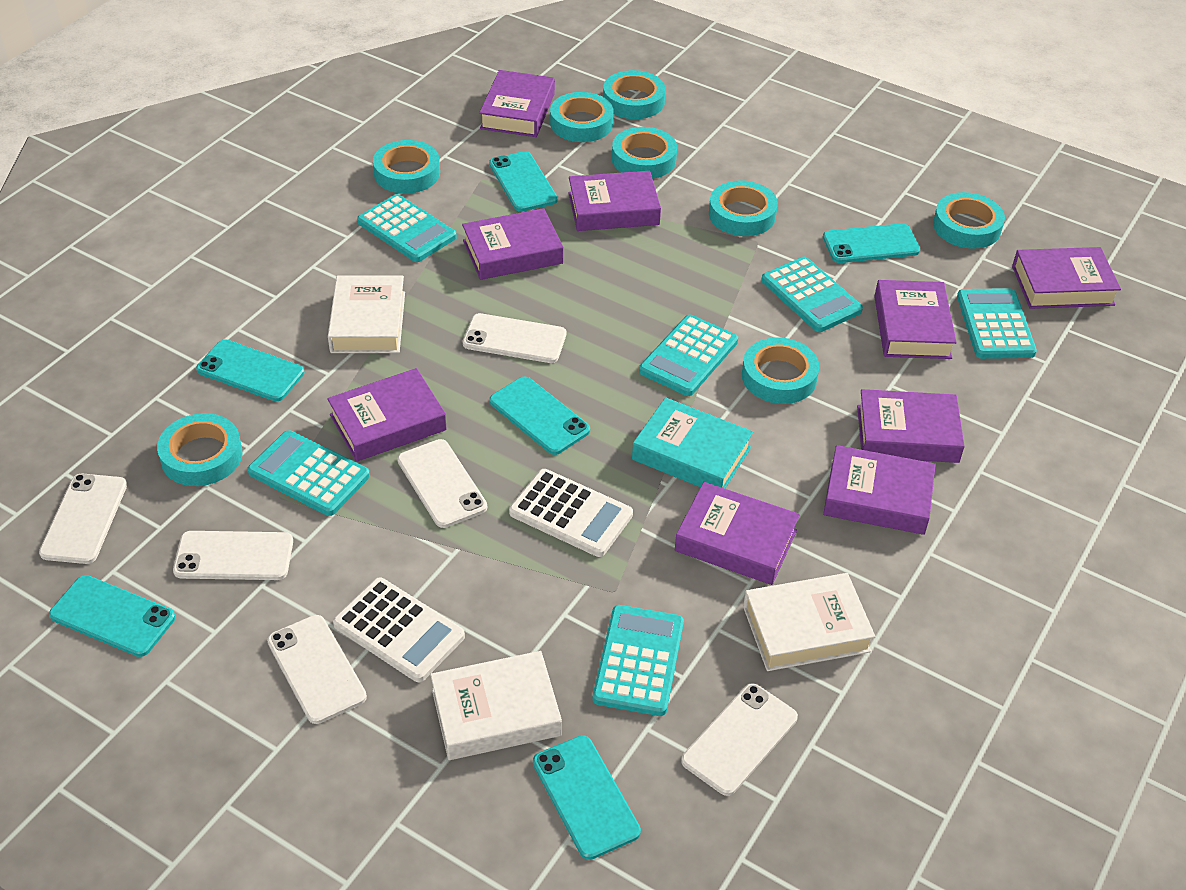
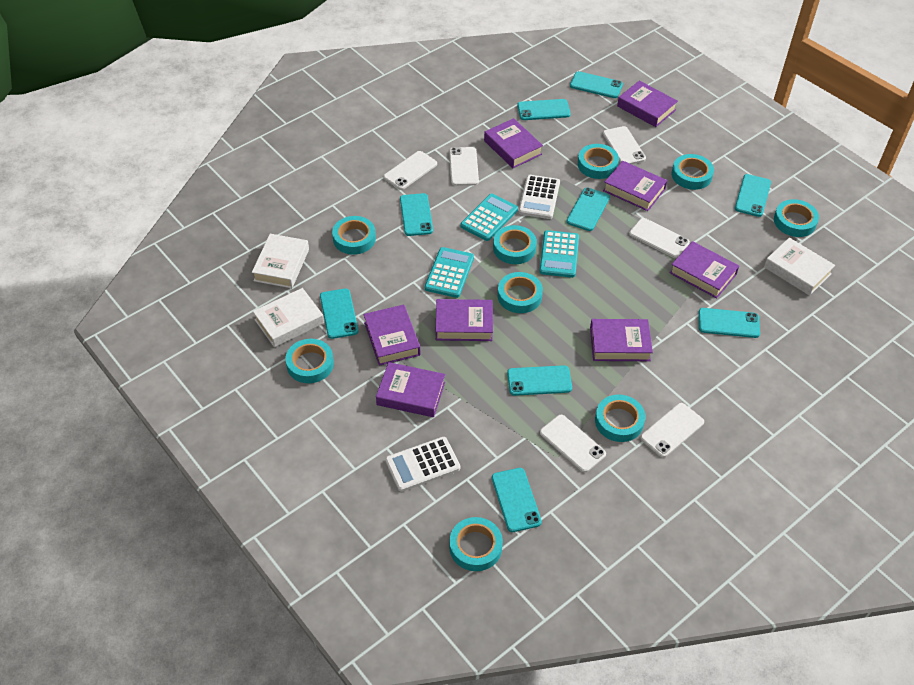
purple book: 9 -> 8
turquoise book: 1 -> 0
turquoise calculator: 6 -> 3
turquoise phone: 6 -> 9
turquoise tape: 8 -> 9

